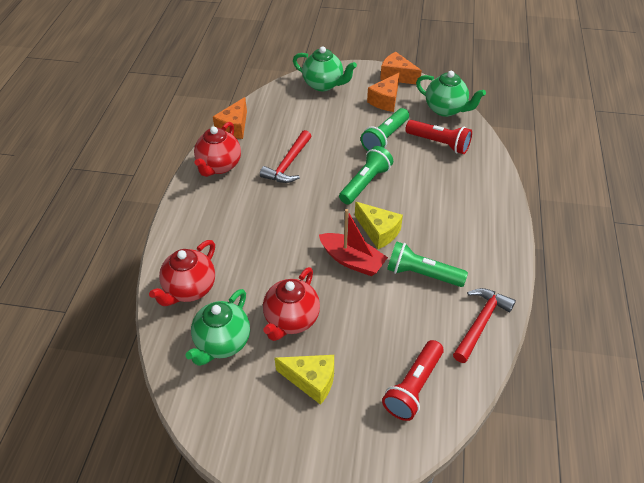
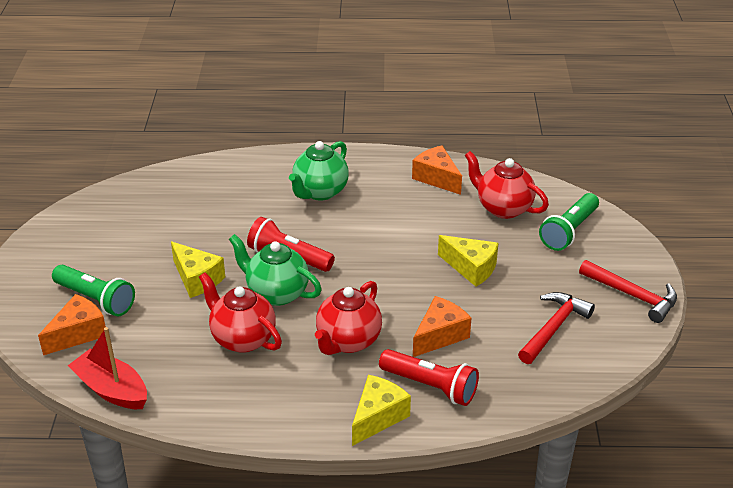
green flashlight: 3 -> 2
green teapot: 3 -> 2
yellow cheese: 2 -> 3

